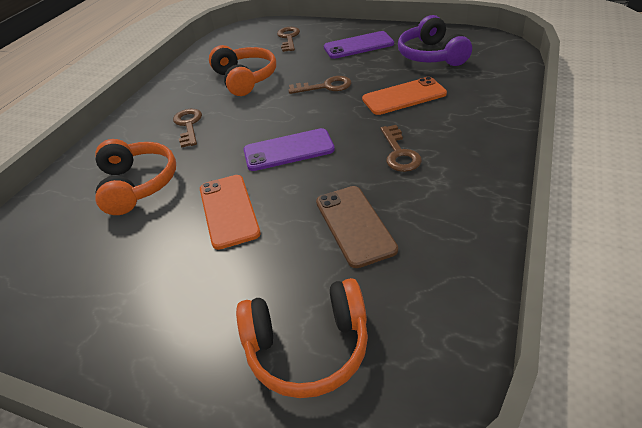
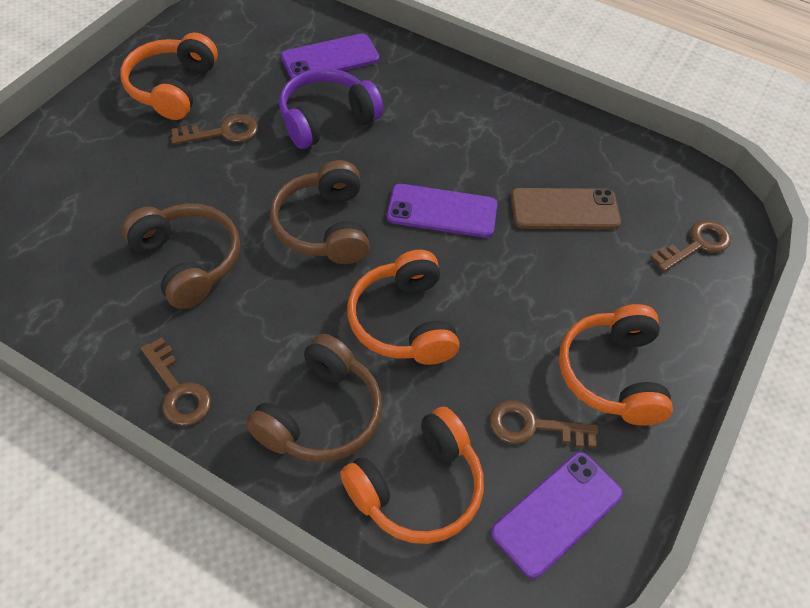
brown headphones: 0 -> 3
orange headphones: 3 -> 4
orange phone: 2 -> 0
purple phone: 2 -> 3

